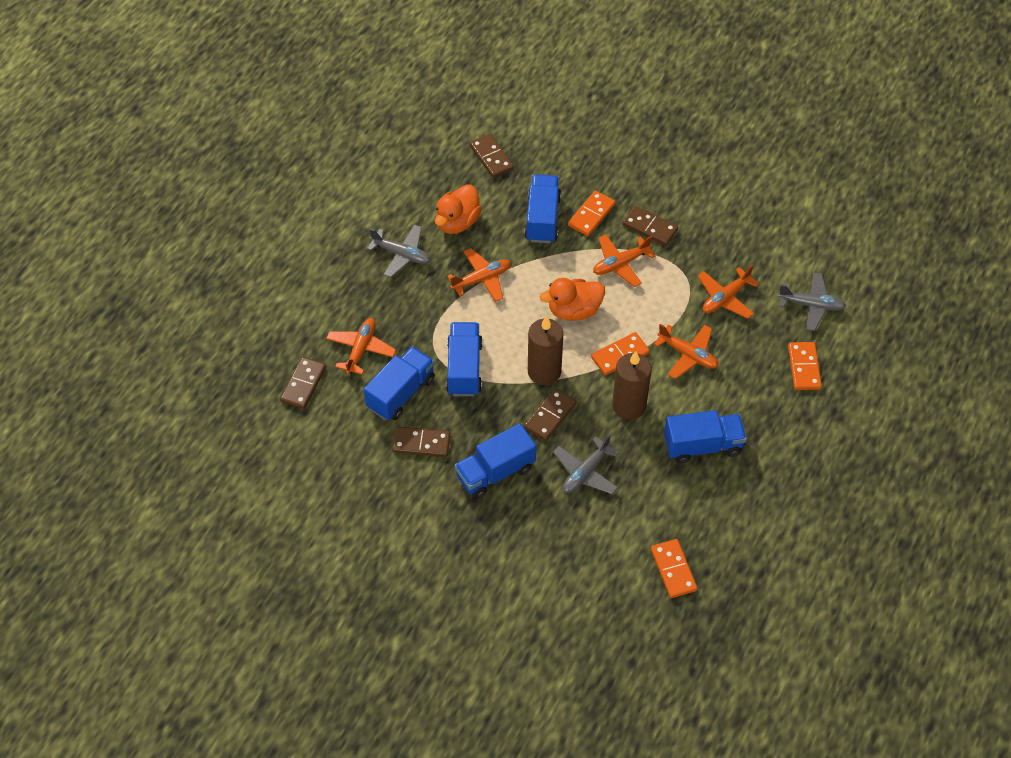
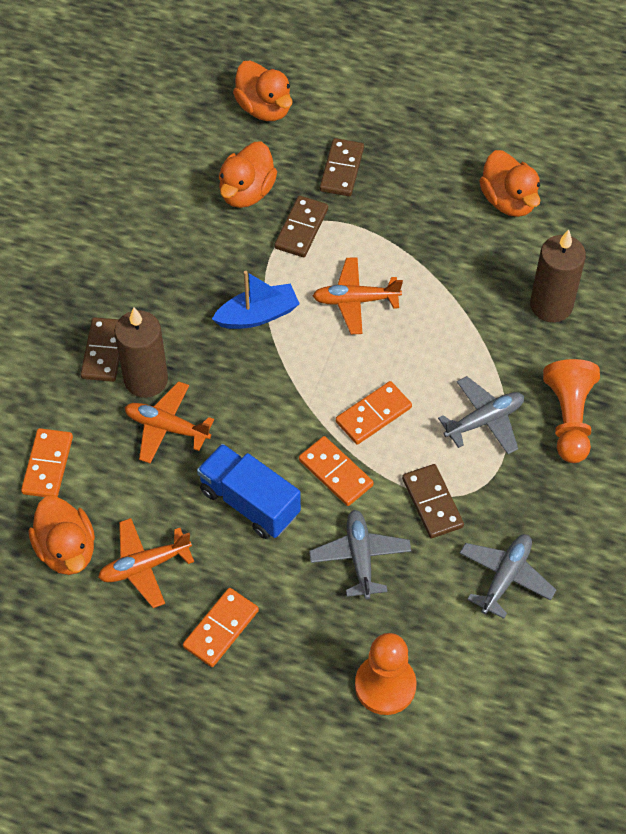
blue boat: 0 -> 1
blue truck: 5 -> 1
brown domino: 5 -> 4
orange duck: 2 -> 4
orange pawn: 0 -> 2
orange plane: 5 -> 3

